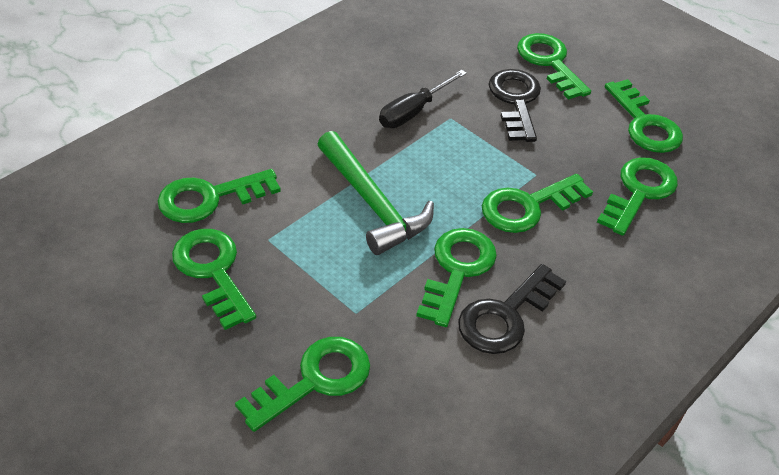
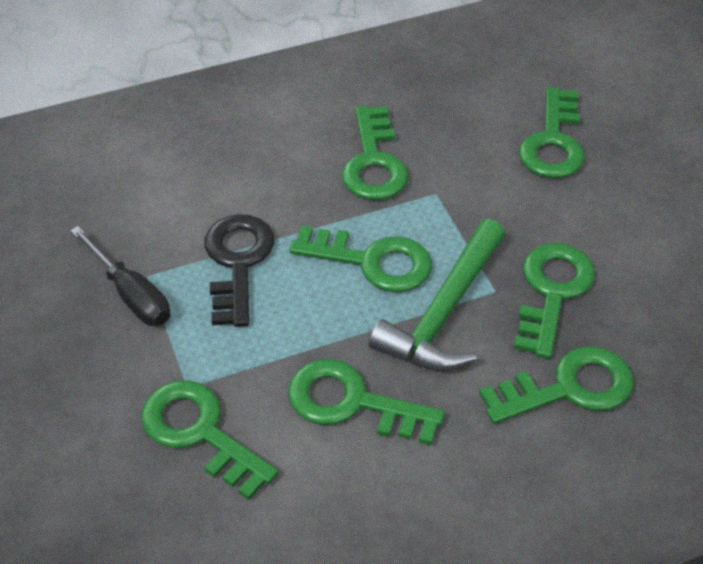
black key: 2 -> 1
green key: 8 -> 7

